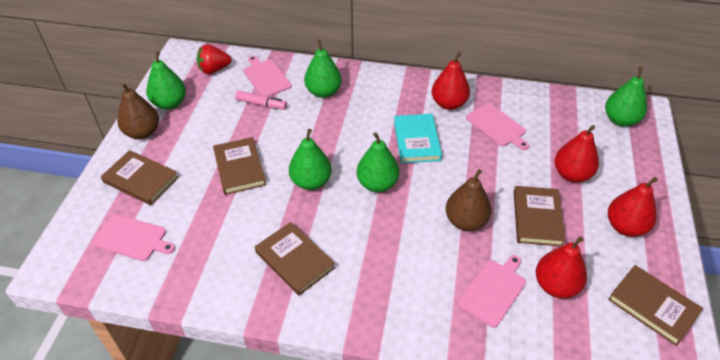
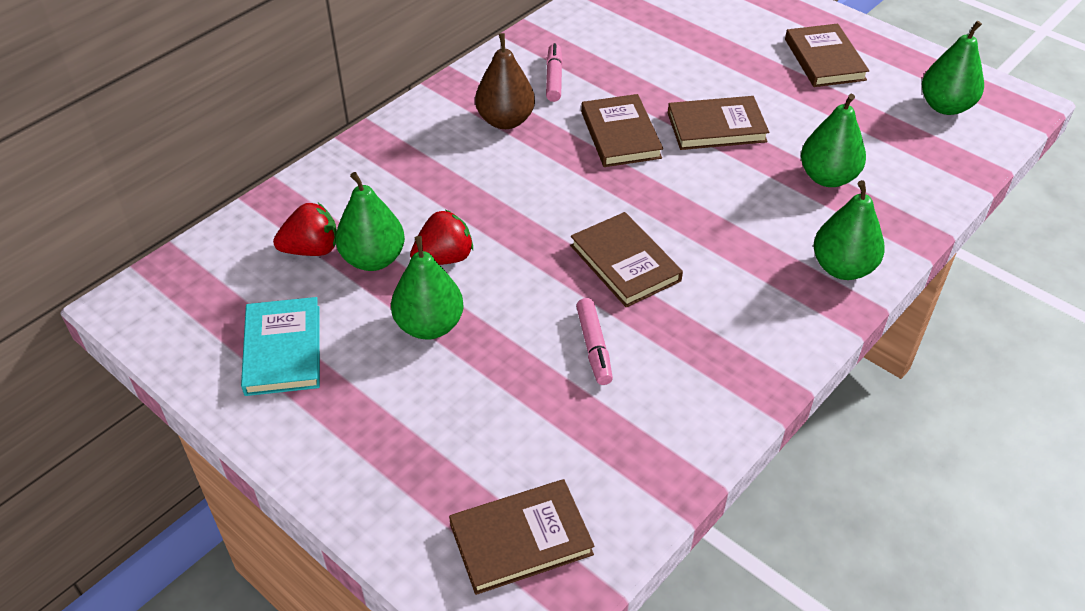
brown pear: 2 -> 1
pink cutting board: 4 -> 0
pink marker: 1 -> 2
red pear: 4 -> 0
red strawberry: 1 -> 2

